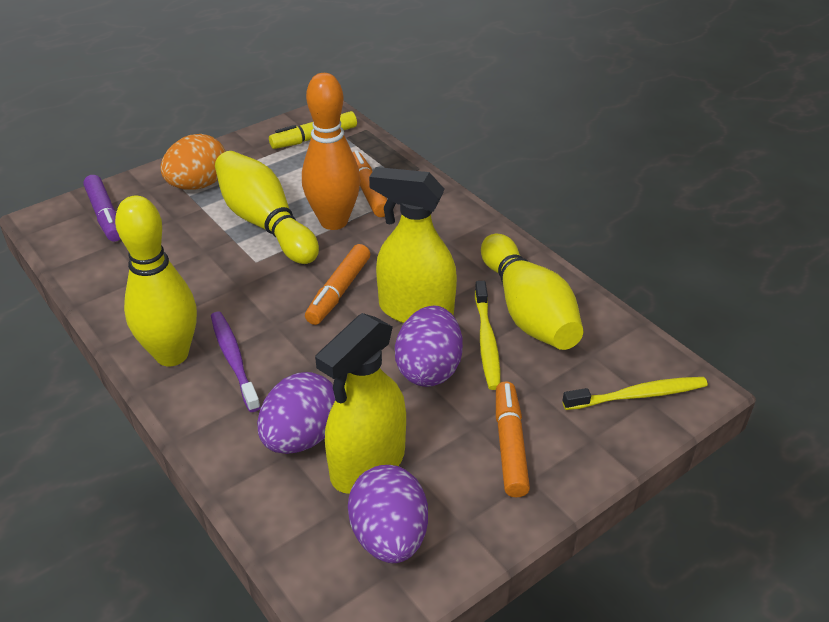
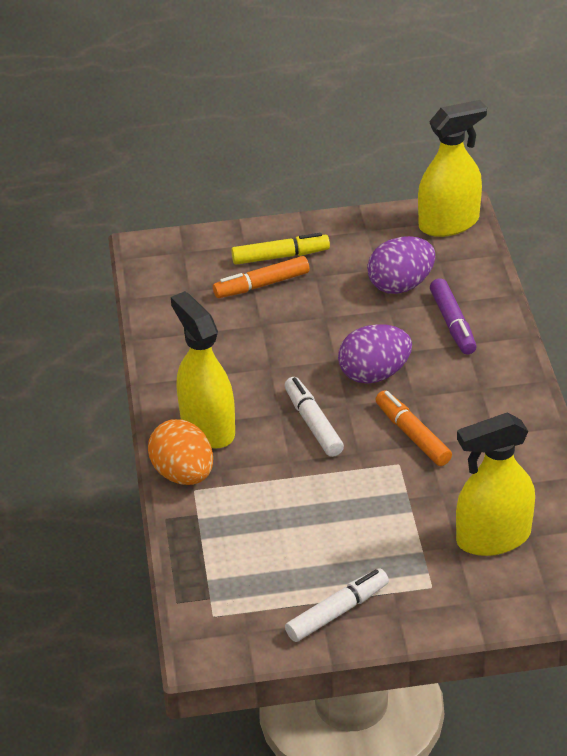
orange bowling pin: 1 -> 0
orange marker: 3 -> 2
purple egg: 3 -> 2
purple toothbrush: 1 -> 0
white marker: 0 -> 2
yellow bowling pin: 3 -> 0
yellow spray bottle: 2 -> 3
yellow toothbrush: 2 -> 0

